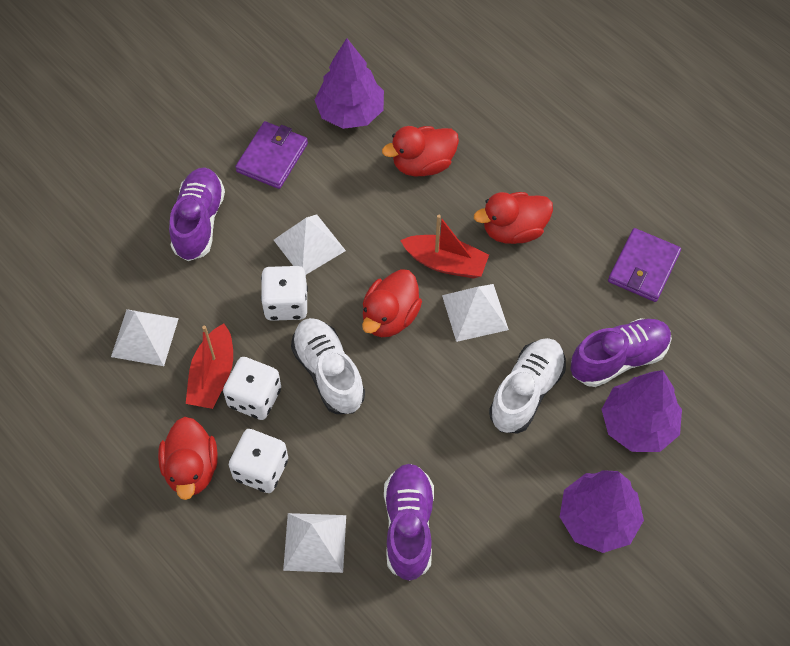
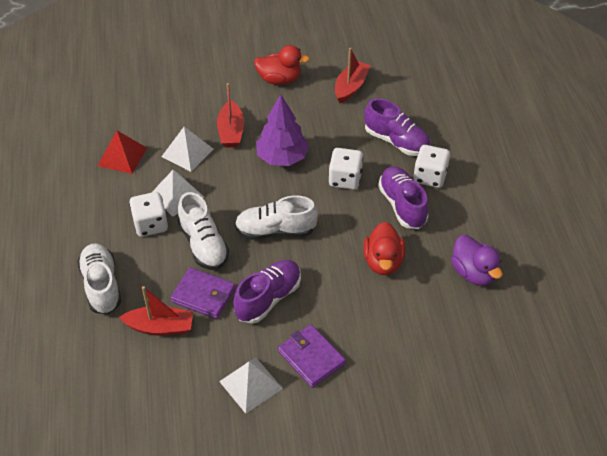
purple duck: 0 -> 1
purple tree: 3 -> 1
red boat: 2 -> 3
red duck: 4 -> 2
red pyramid: 0 -> 1
white pyramid: 4 -> 3
white shoe: 2 -> 3

